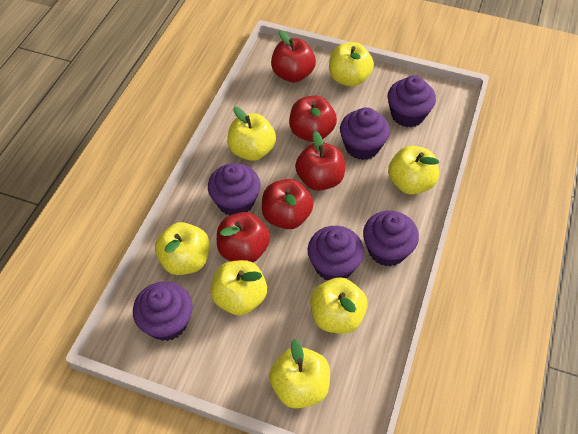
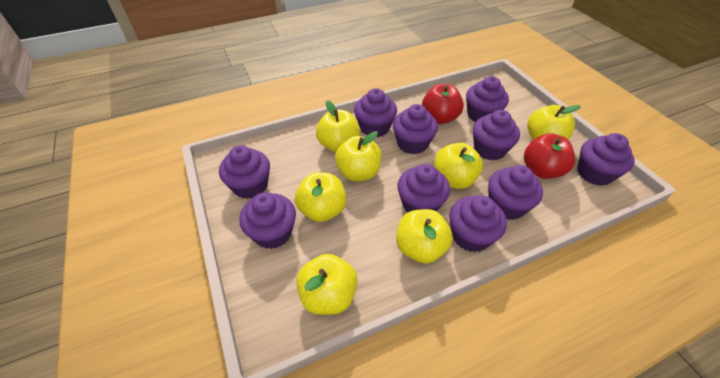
purple cupcake: 6 -> 10
red apple: 5 -> 2

